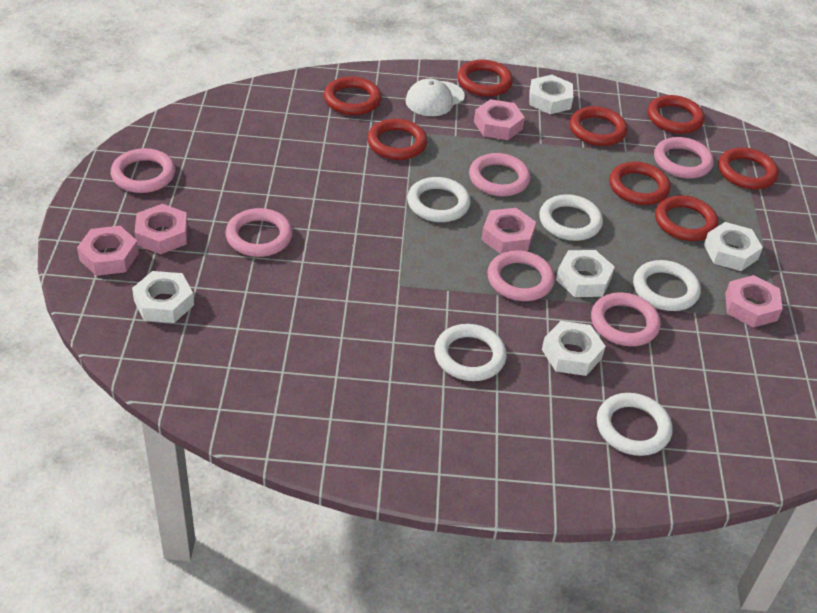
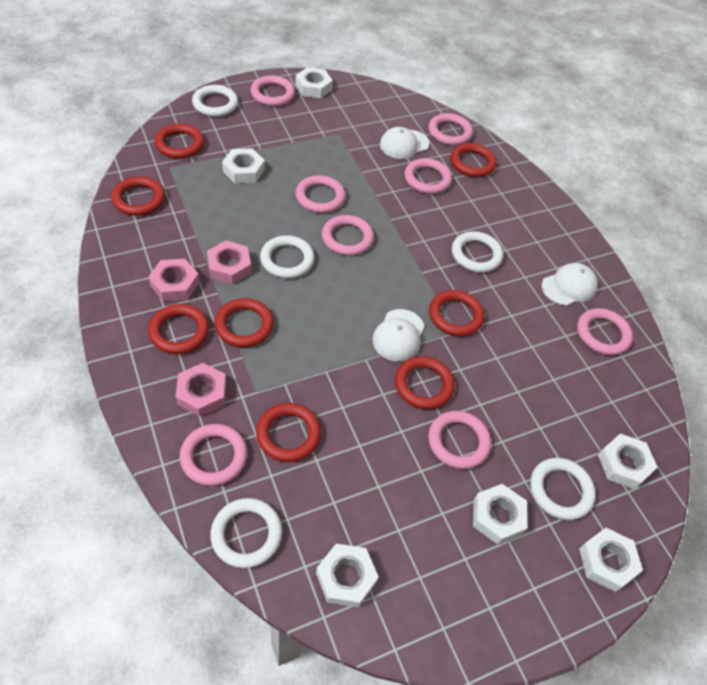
pink nut: 5 -> 3
pink ring: 6 -> 8
white cap: 1 -> 3
white nut: 5 -> 6

